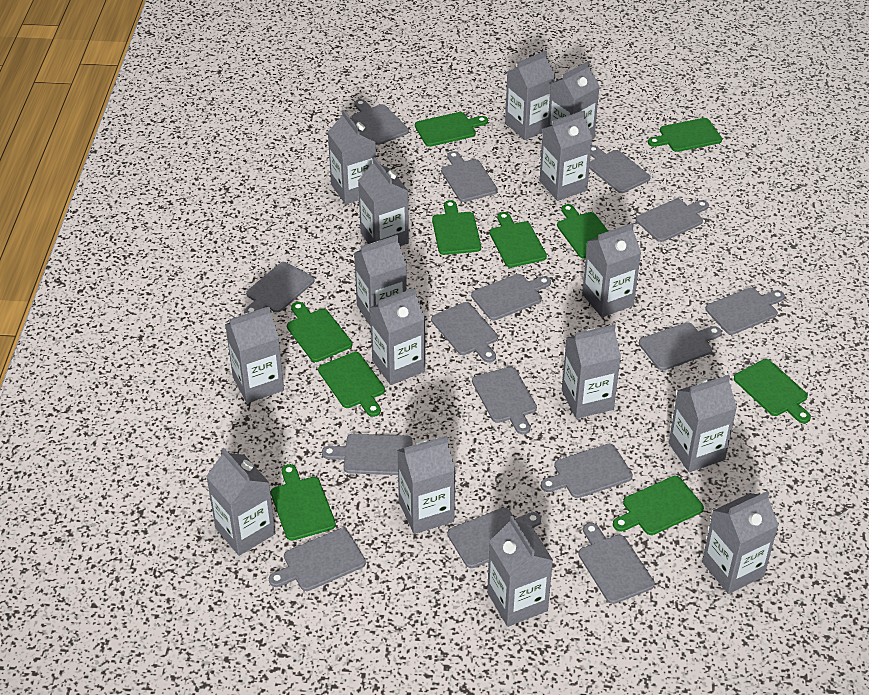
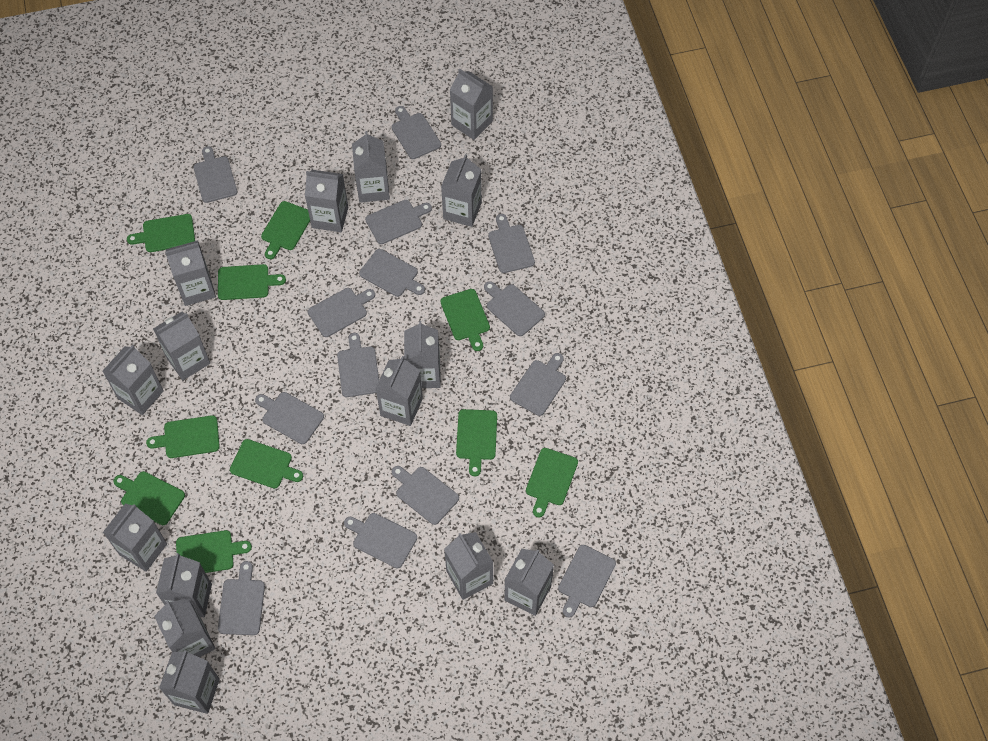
grey cutting board: 15 -> 14

